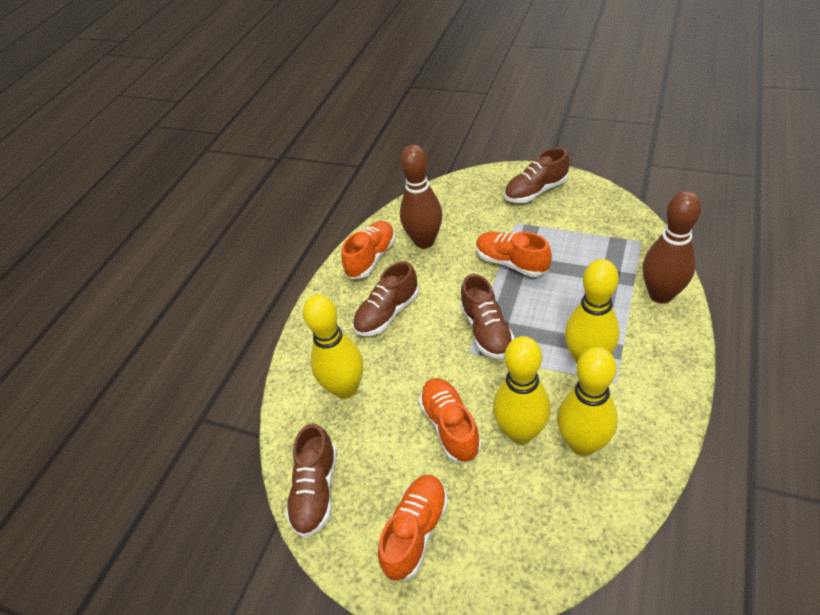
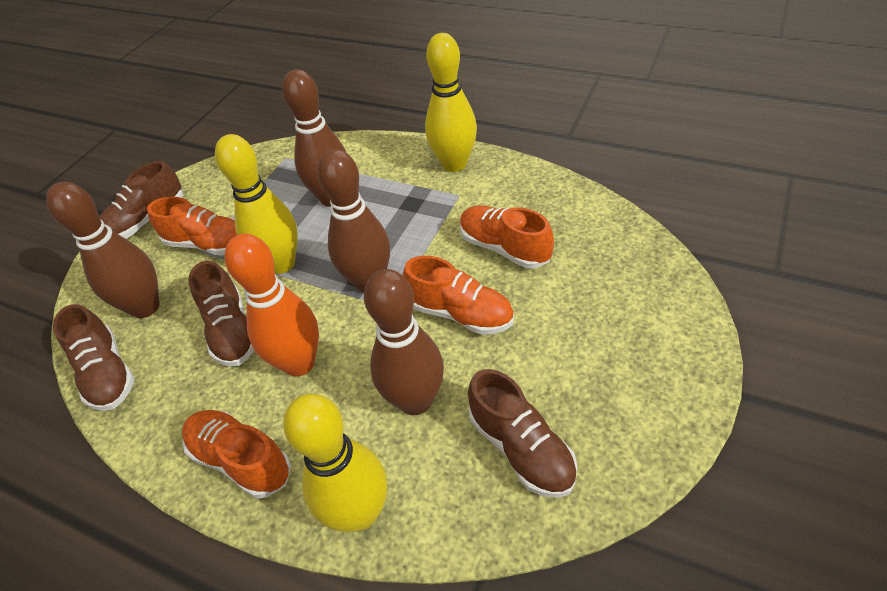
brown bowling pin: 2 -> 4
orange bowling pin: 0 -> 1
yellow bowling pin: 4 -> 3

